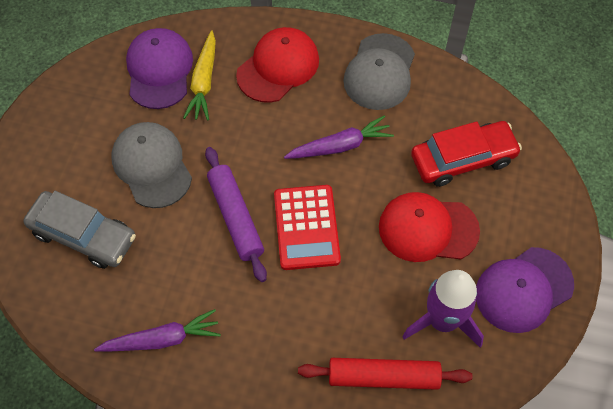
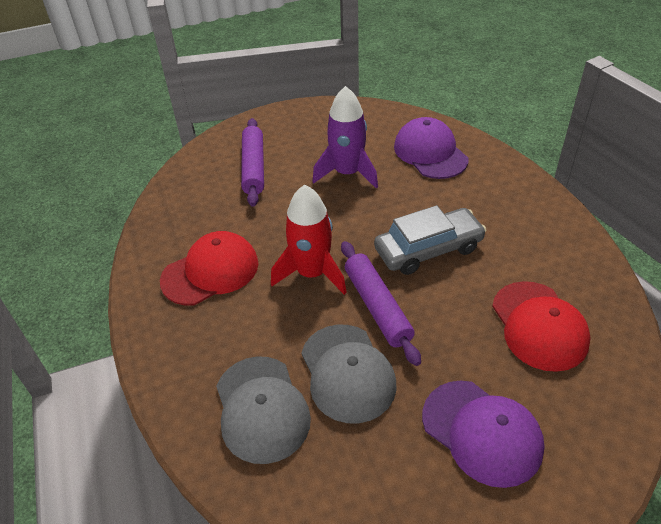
purple carrot: 2 -> 0
purple rolling pin: 1 -> 2
red calculator: 1 -> 0
red car: 1 -> 0
red rocket: 0 -> 1
red rolling pin: 1 -> 0
yellow carrot: 1 -> 0

